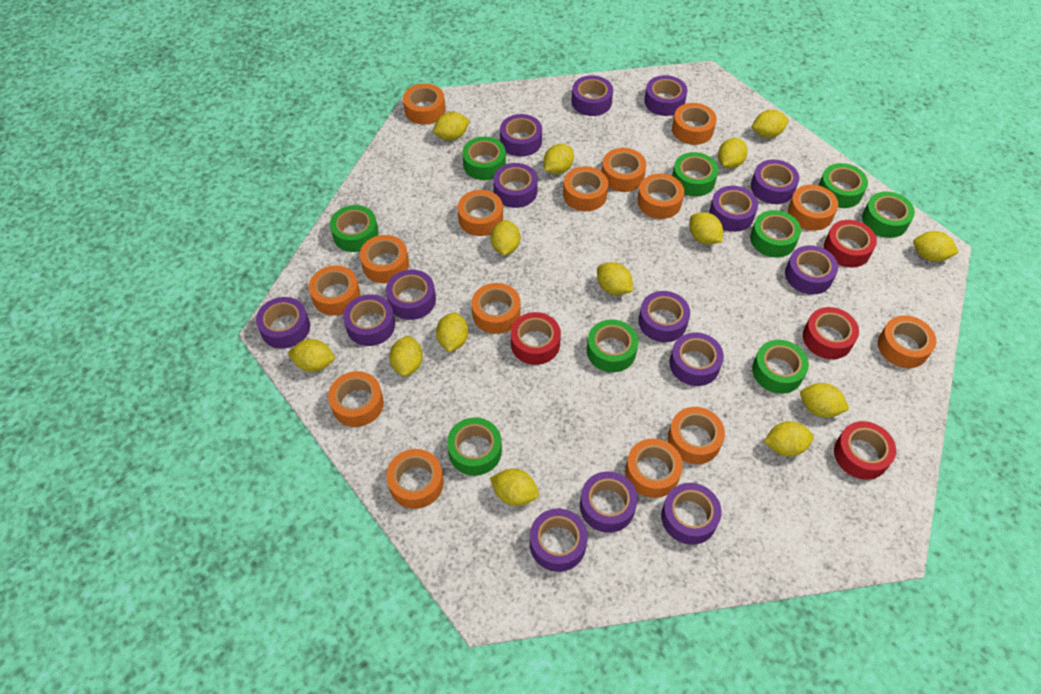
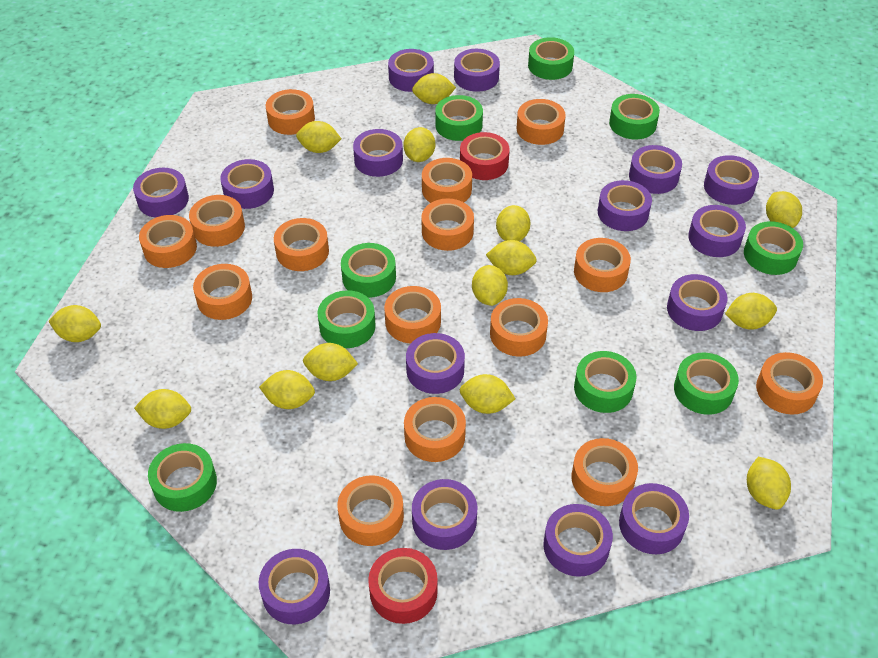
red tape: 4 -> 2

